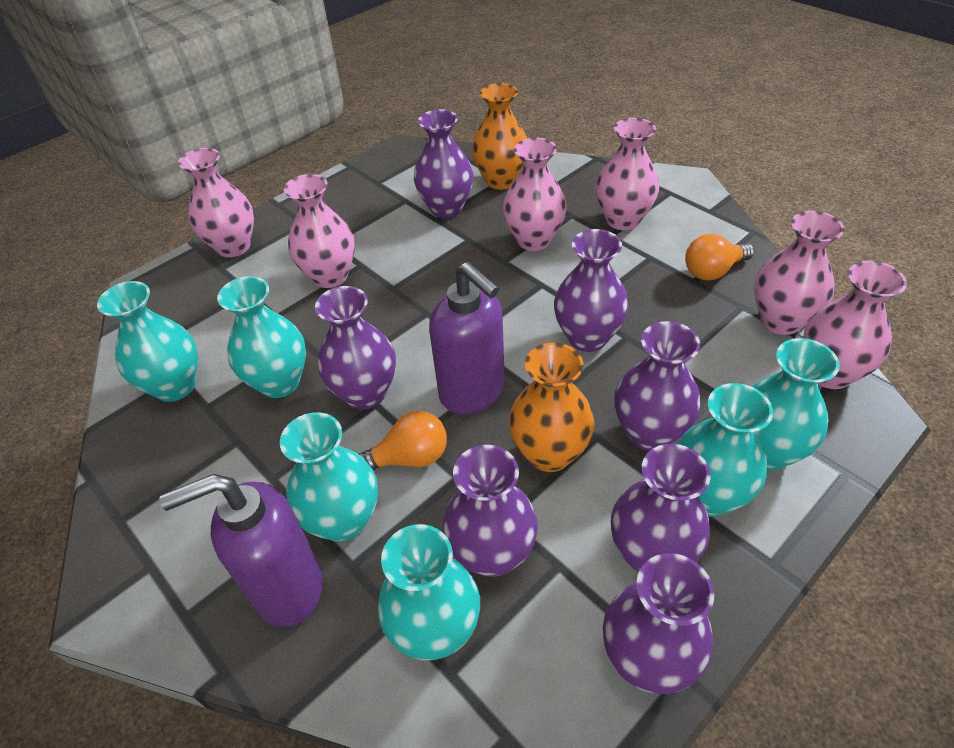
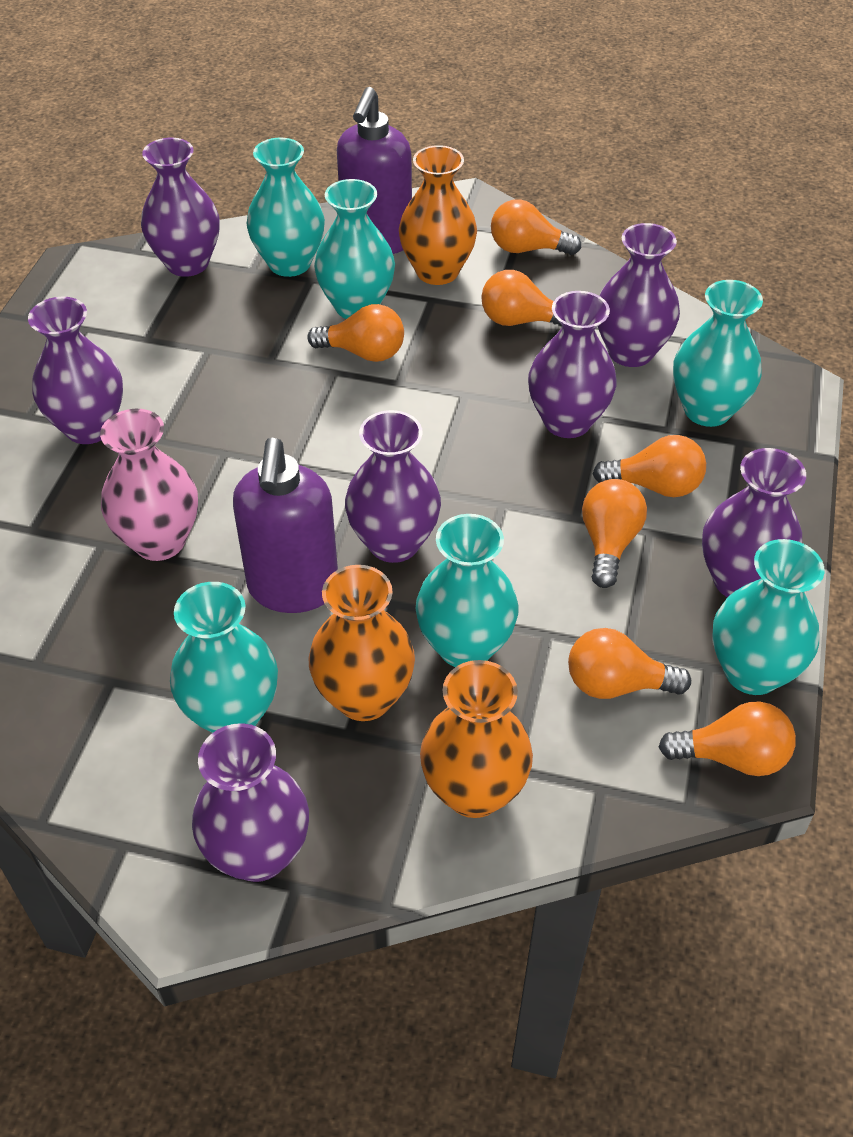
orange light bulb: 2 -> 7
orange vase: 2 -> 3
pink vase: 6 -> 1

